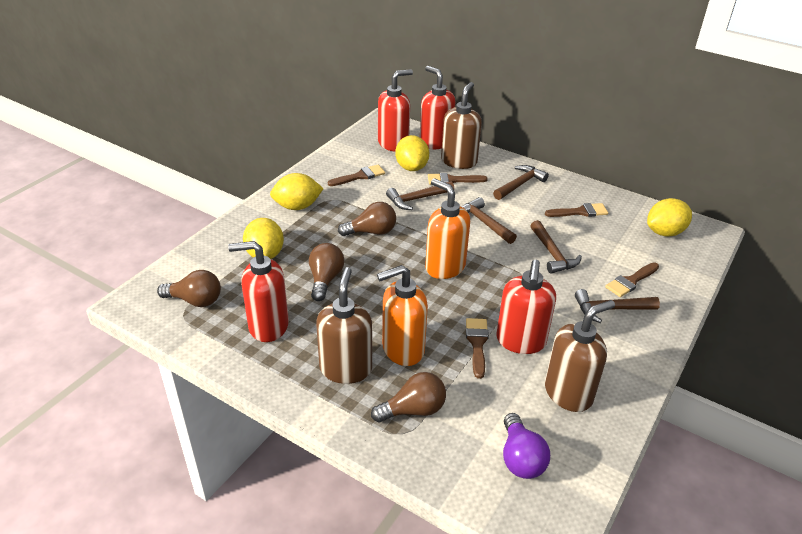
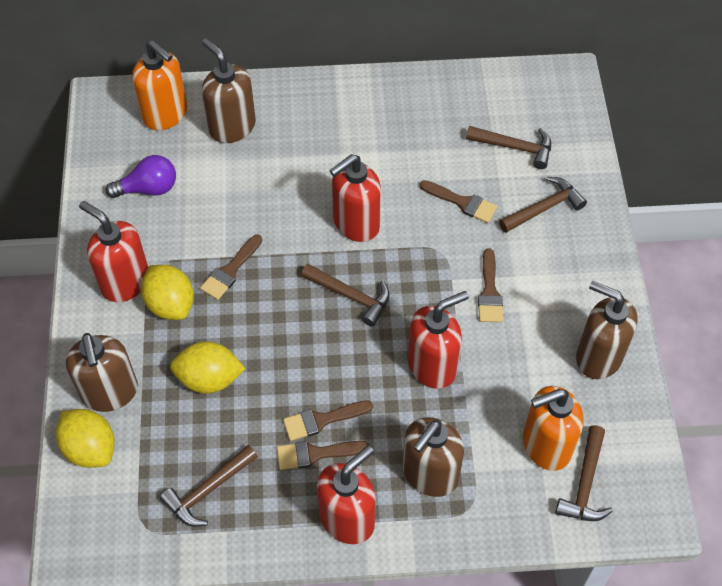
brown light bulb: 4 -> 0
brown soap dispenser: 3 -> 4
yellow lemon: 4 -> 3

